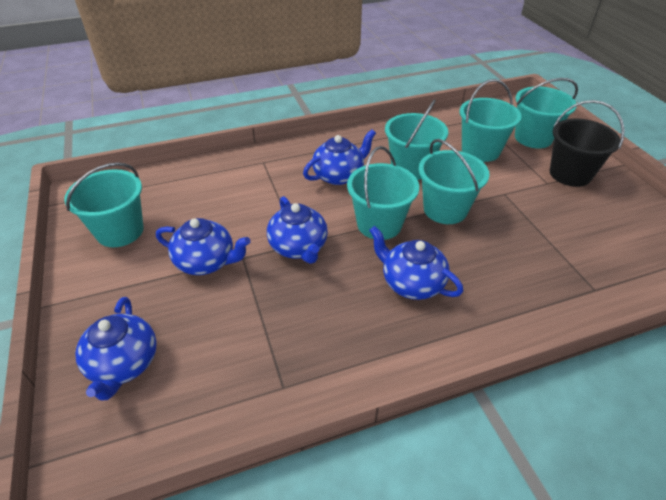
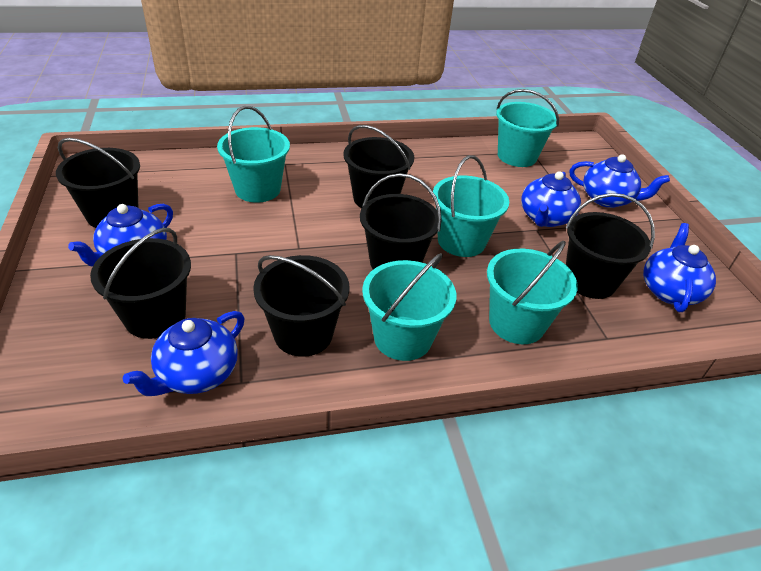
black bucket: 1 -> 6
turquoise bucket: 6 -> 5

